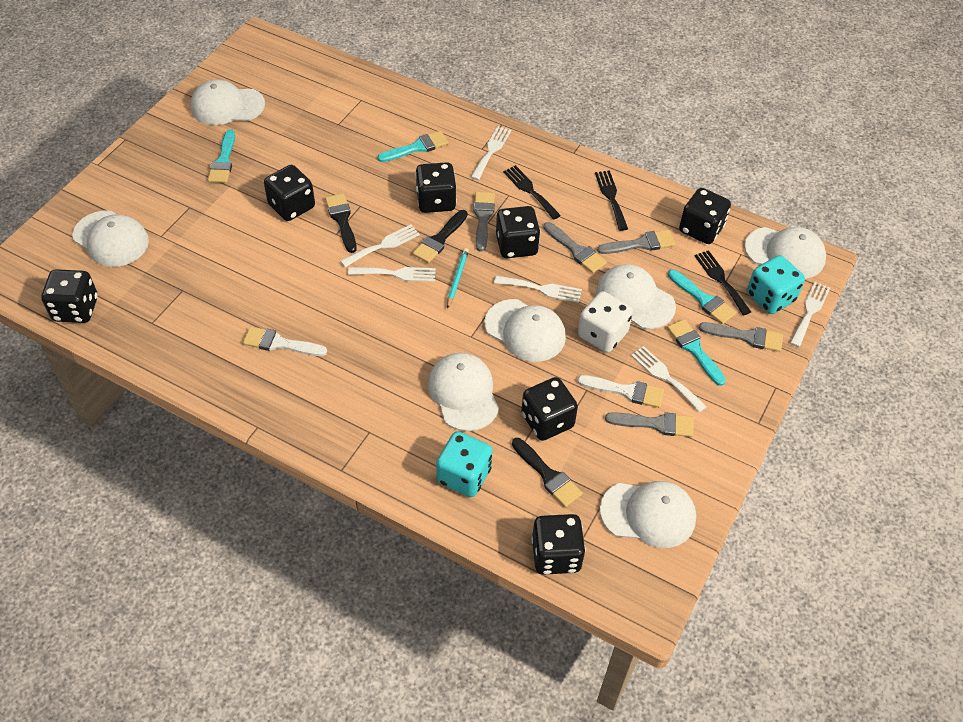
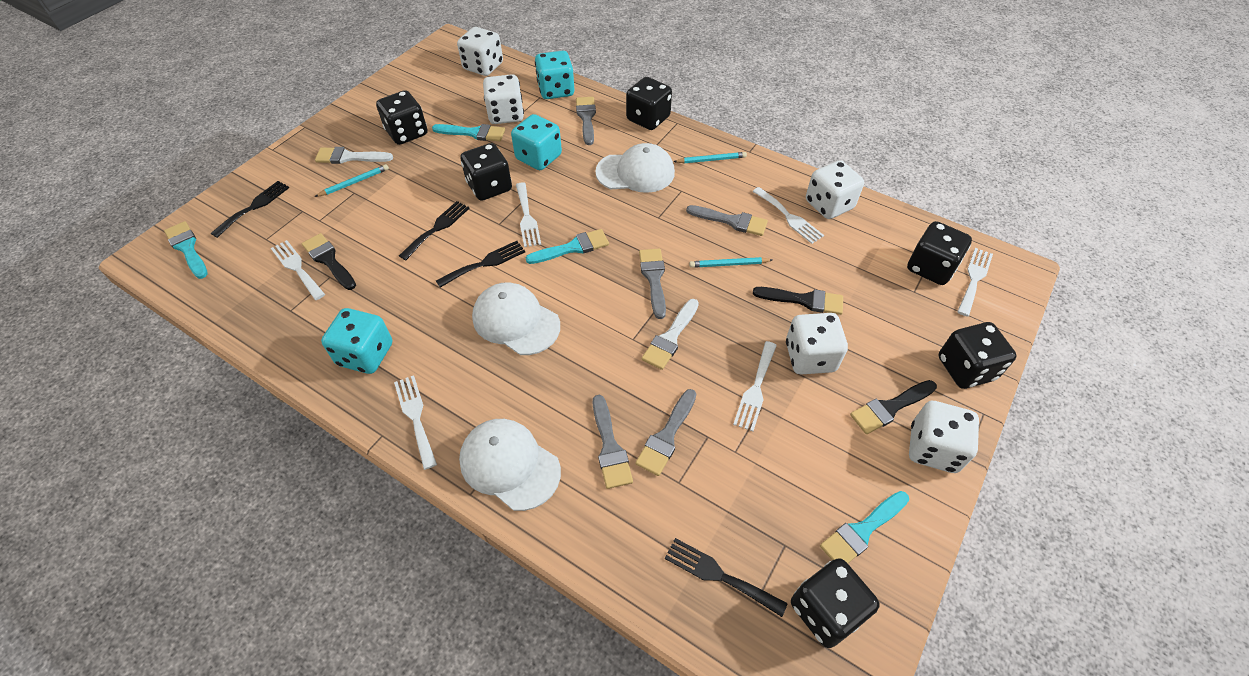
black dice: 7 -> 6
black fork: 3 -> 4
turquoise dice: 2 -> 3
turquoise pencil: 1 -> 3
white cap: 7 -> 3
white dice: 1 -> 5

